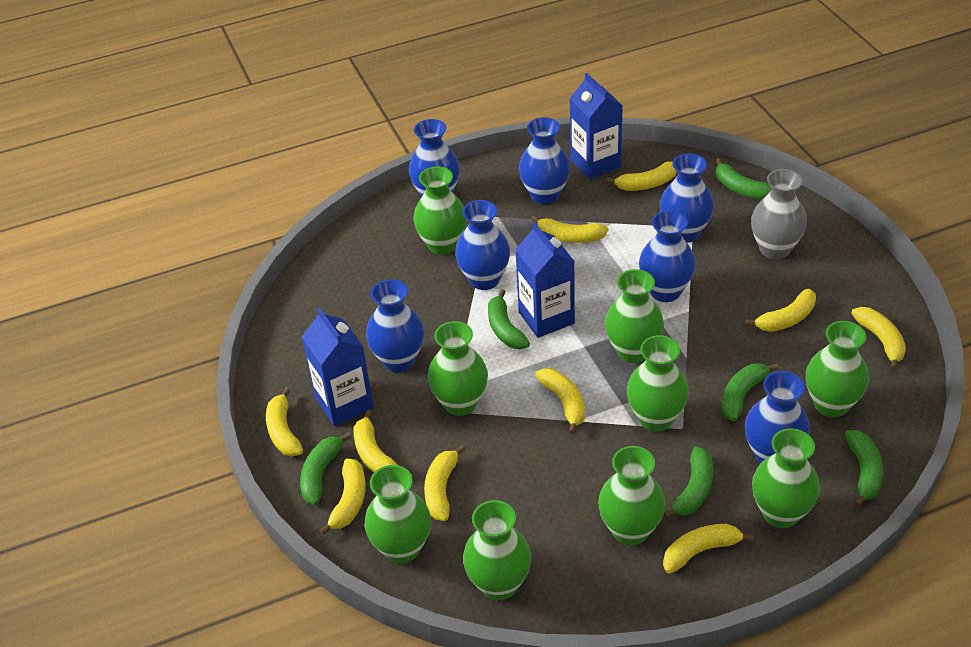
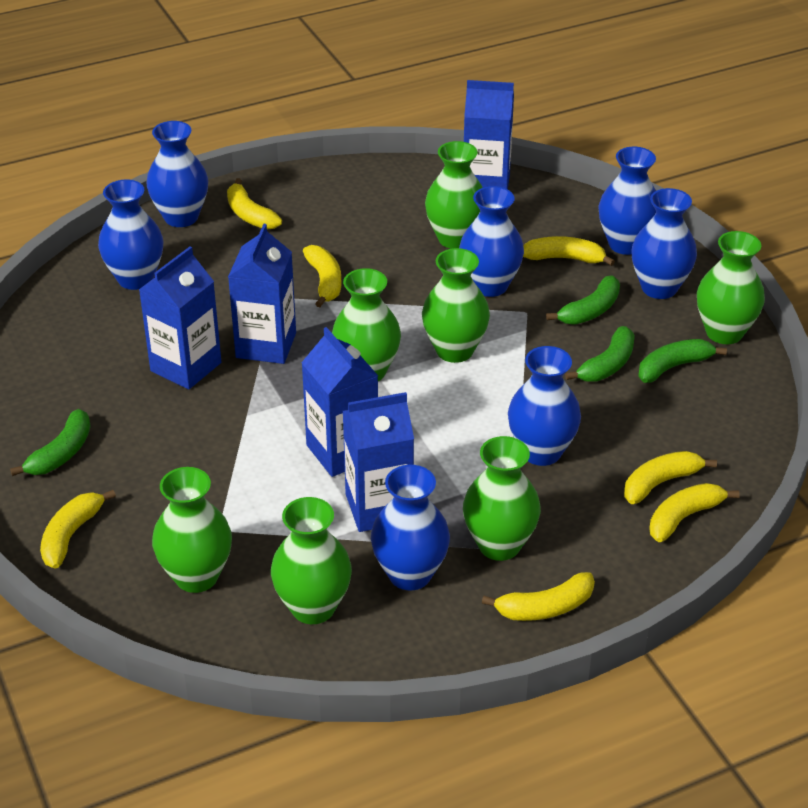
blue carton: 3 -> 5
green banana: 6 -> 4
green vase: 9 -> 7
grey vase: 1 -> 0
yellow banana: 10 -> 7

